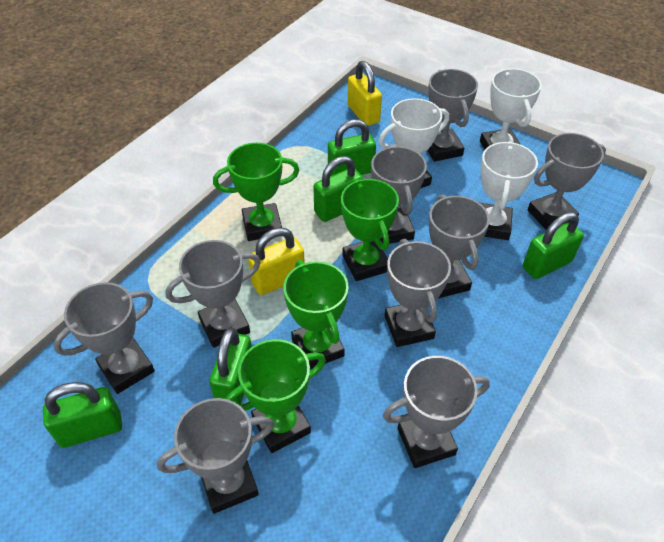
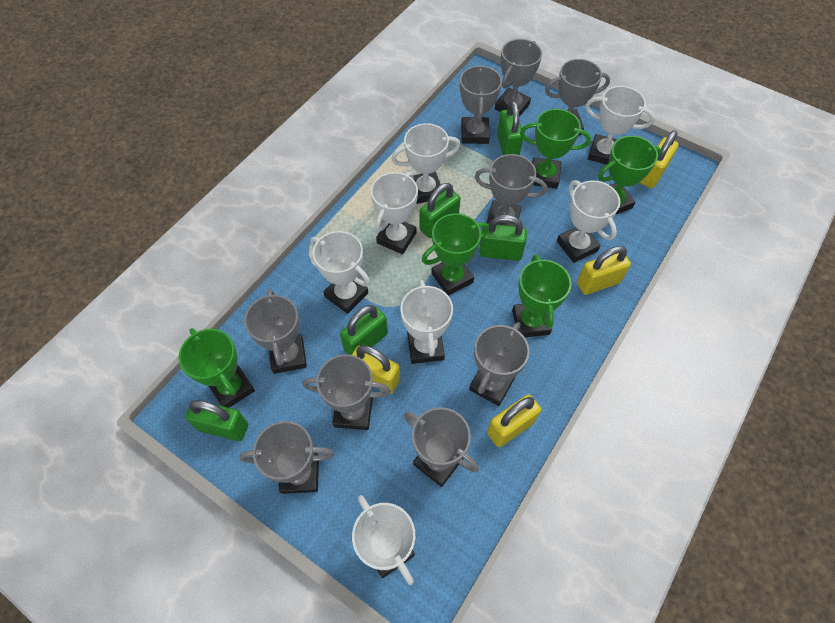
green trophy: 4 -> 5
white trophy: 3 -> 7
yellow padlock: 2 -> 4

